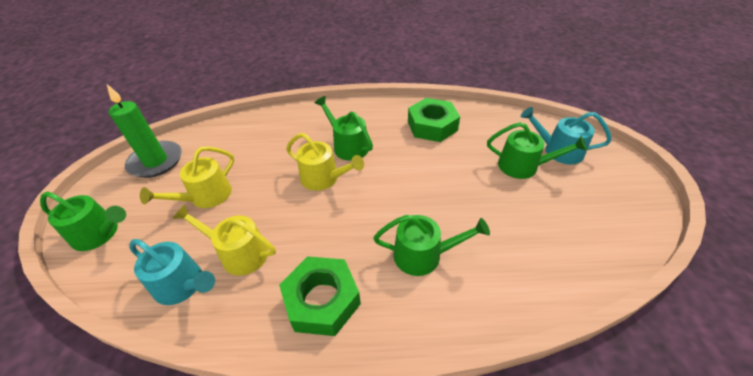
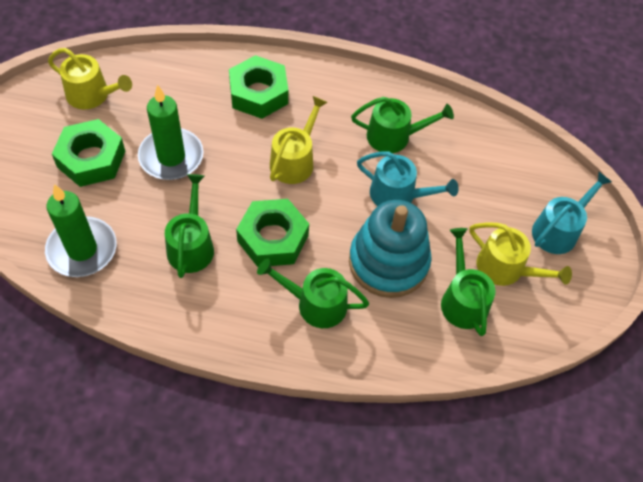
green candle: 1 -> 2
green nut: 2 -> 3
turquoise stacking toy: 0 -> 1

